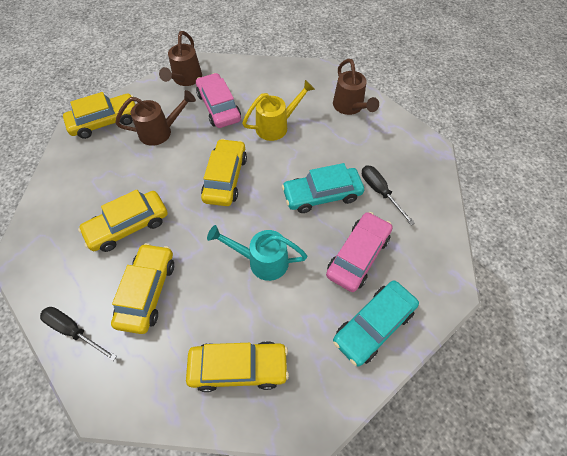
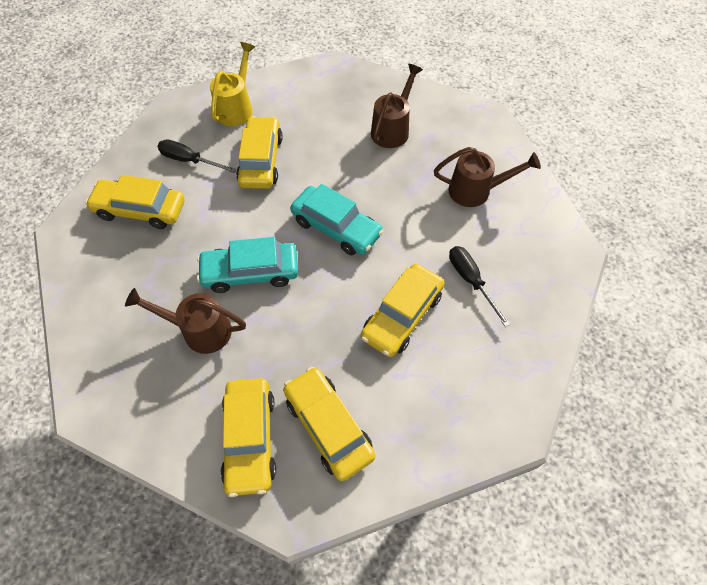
pink car: 2 -> 0
turquoise watering can: 1 -> 0

